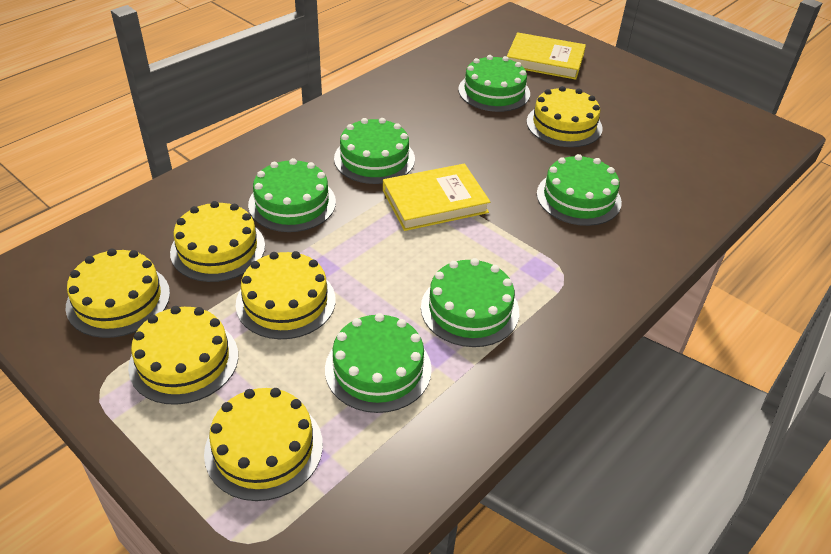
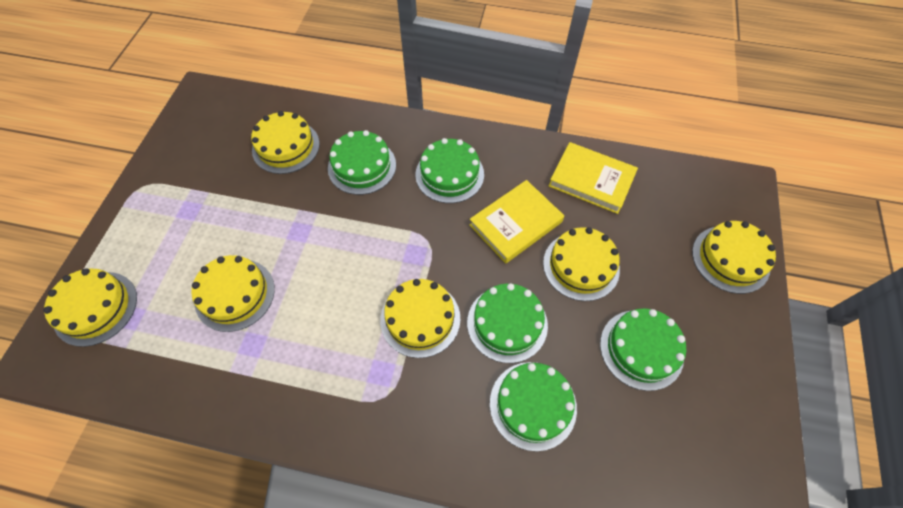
green cake: 6 -> 5

